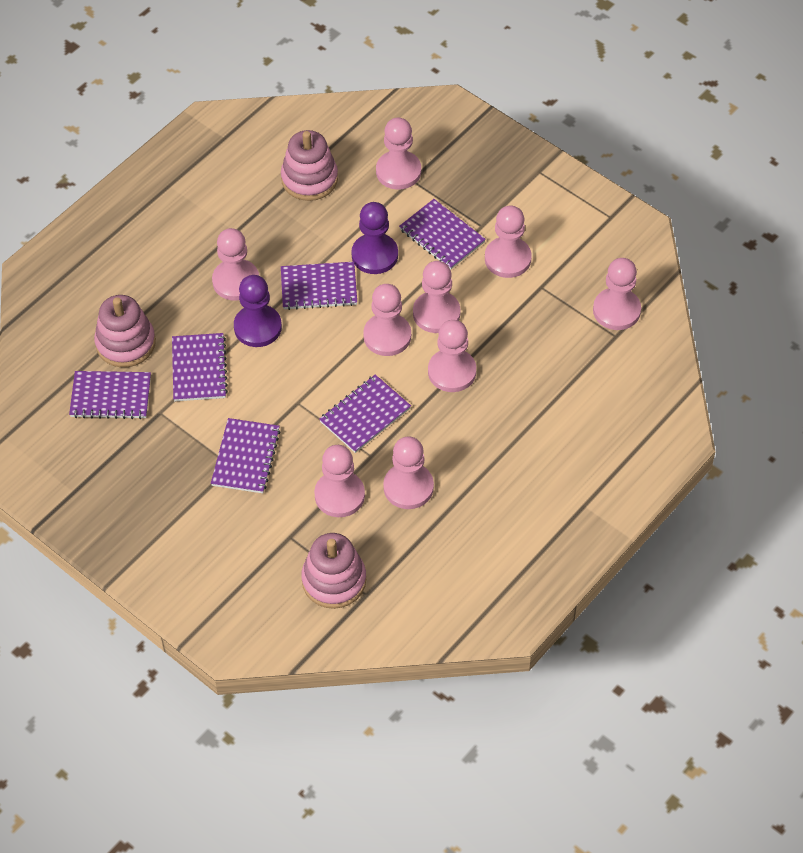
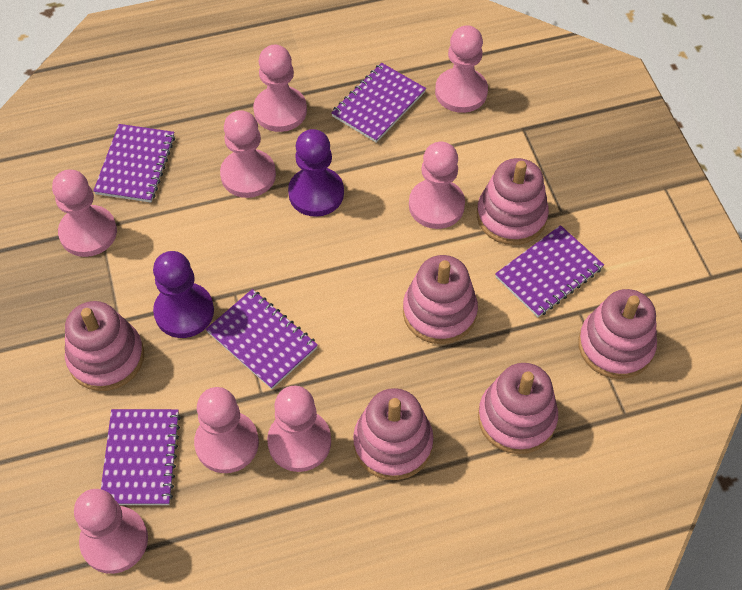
pink pawn: 9 -> 8
pink stacking toy: 3 -> 6
purple notebook: 6 -> 5

